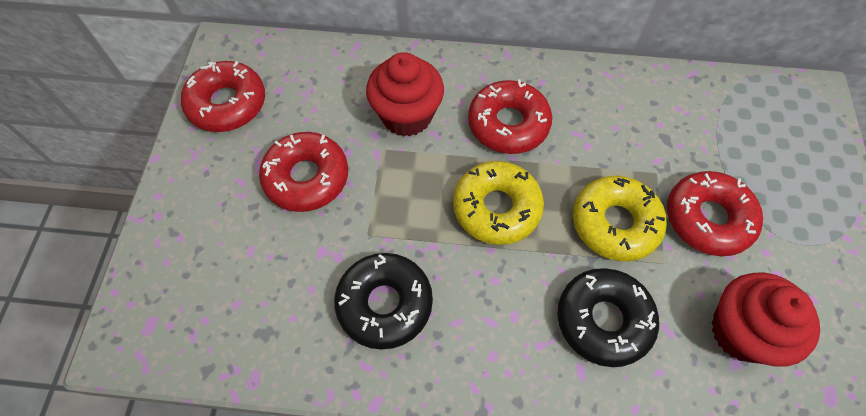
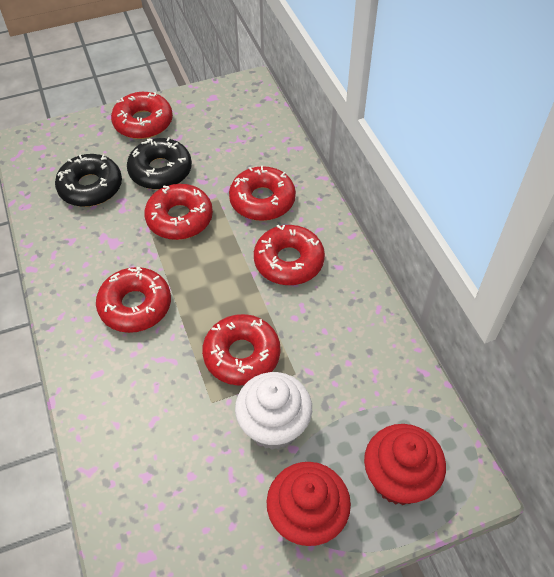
red donut: 4 -> 6
white cupcake: 0 -> 1
yellow donut: 2 -> 0

